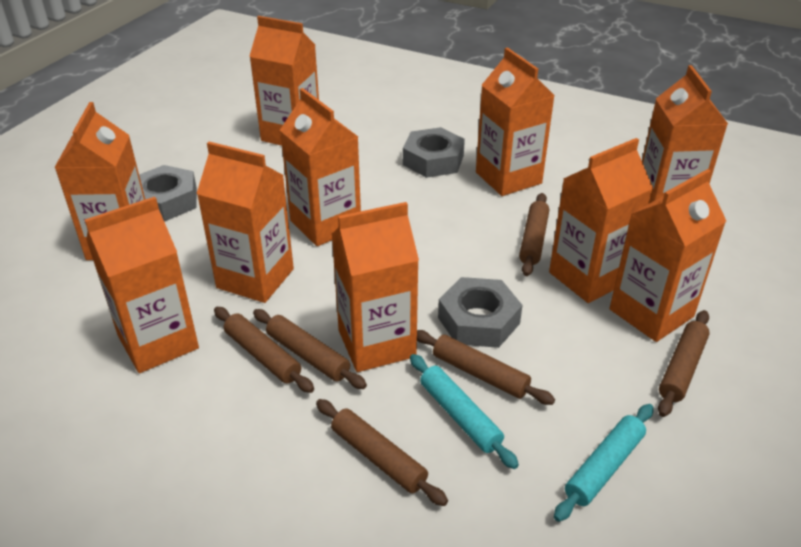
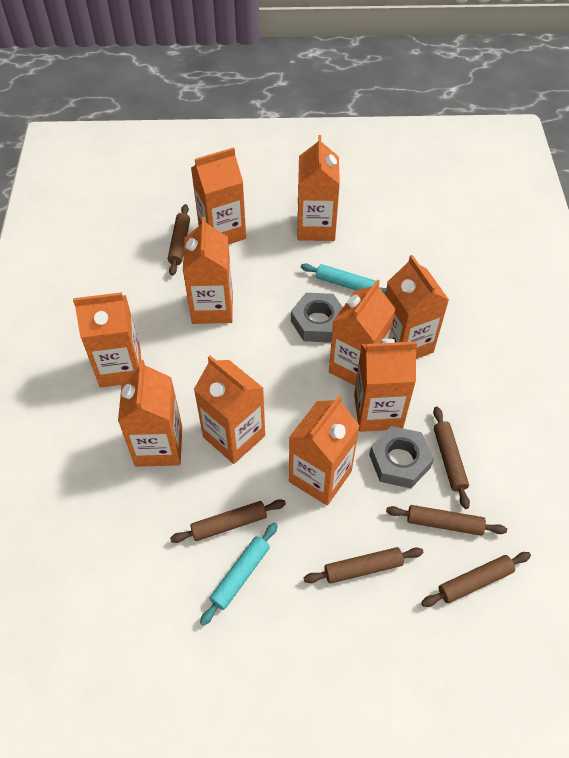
grey nut: 3 -> 2

